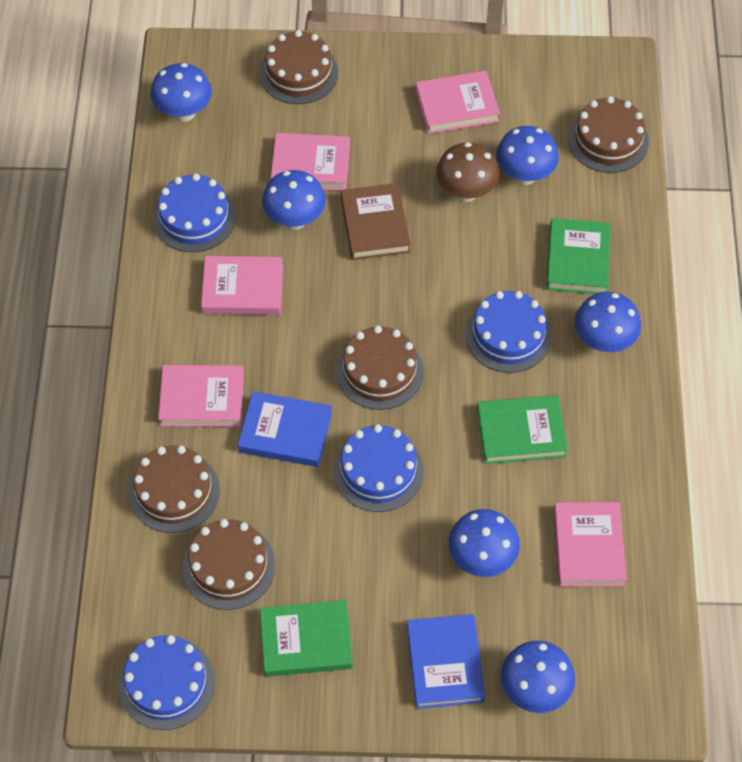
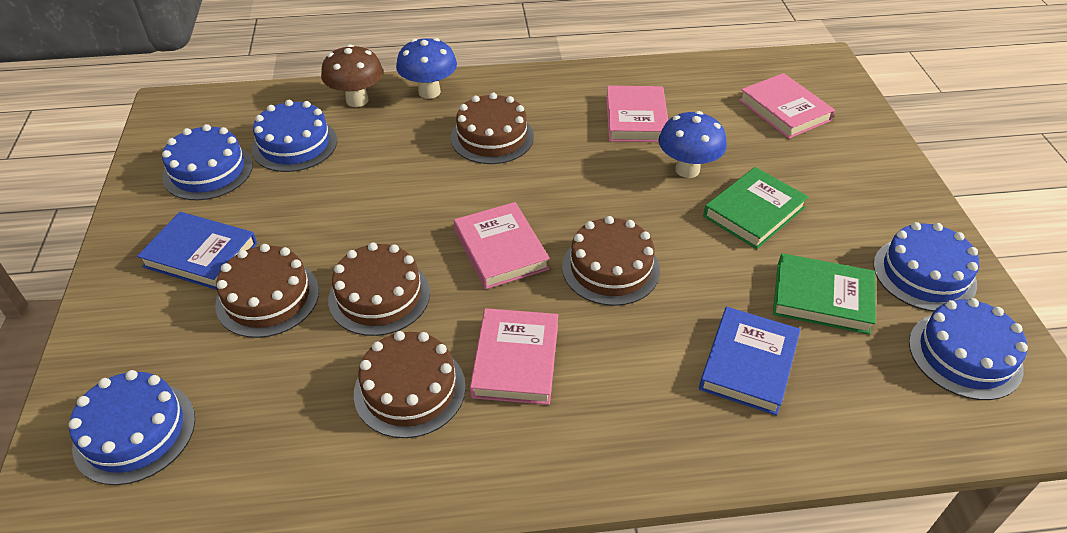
blue cake: 4 -> 5
blue mushroom: 6 -> 2
brown book: 1 -> 0
green book: 3 -> 2
pink book: 5 -> 4

